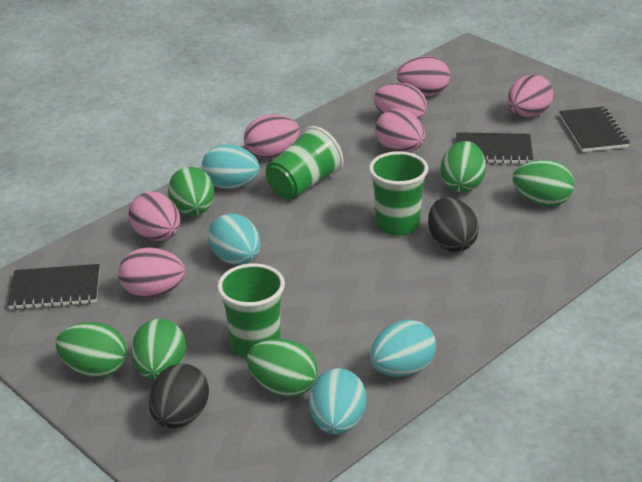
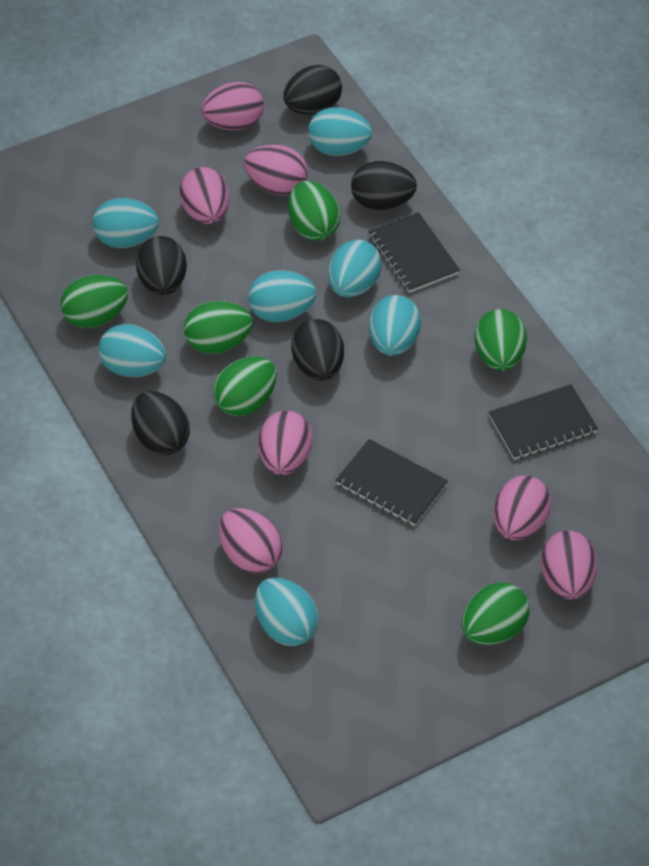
black egg: 2 -> 5
green cup: 3 -> 0
turquoise egg: 4 -> 7

